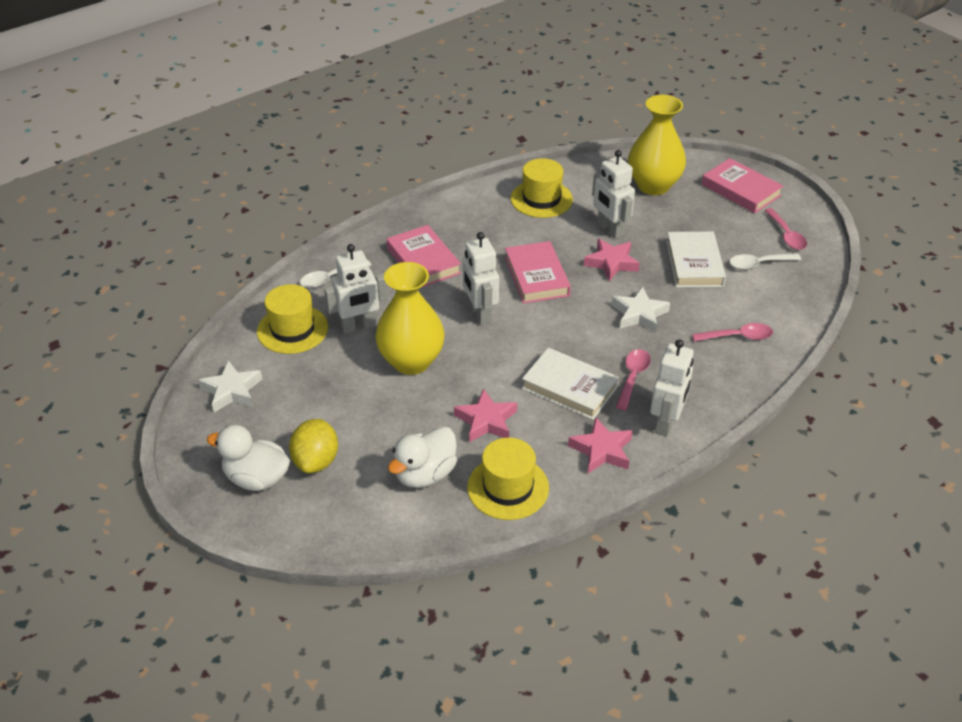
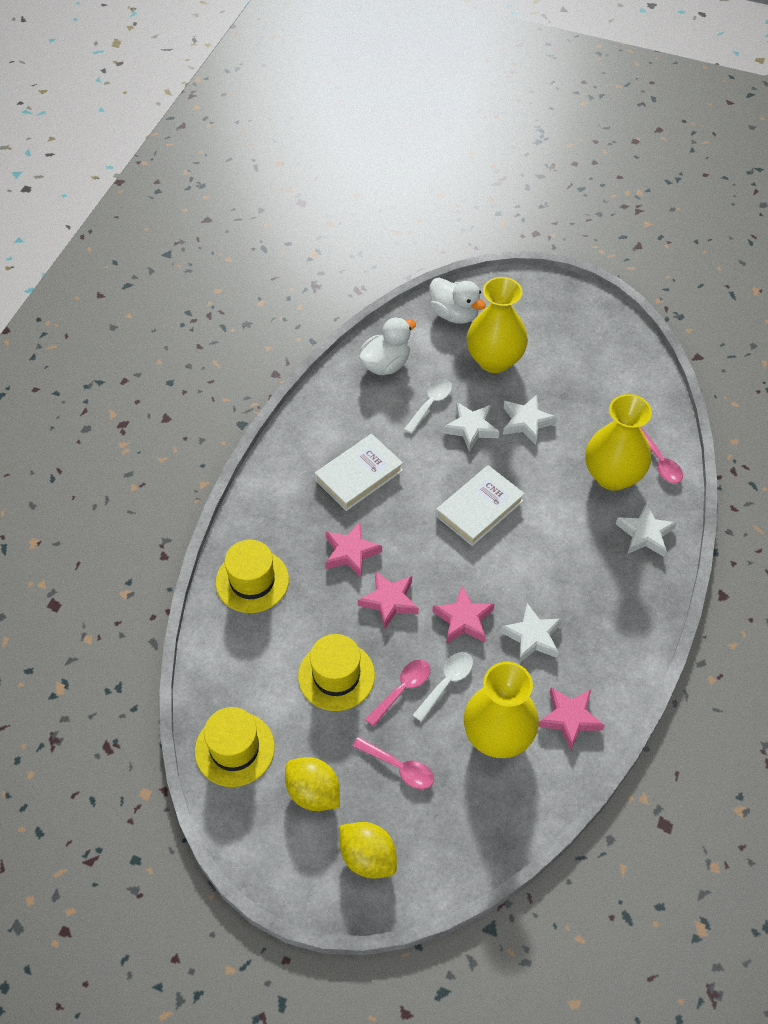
pink book: 3 -> 0
pink star: 3 -> 4
white robot: 4 -> 0
white star: 2 -> 4
yellow lemon: 1 -> 2
yellow vase: 2 -> 3

